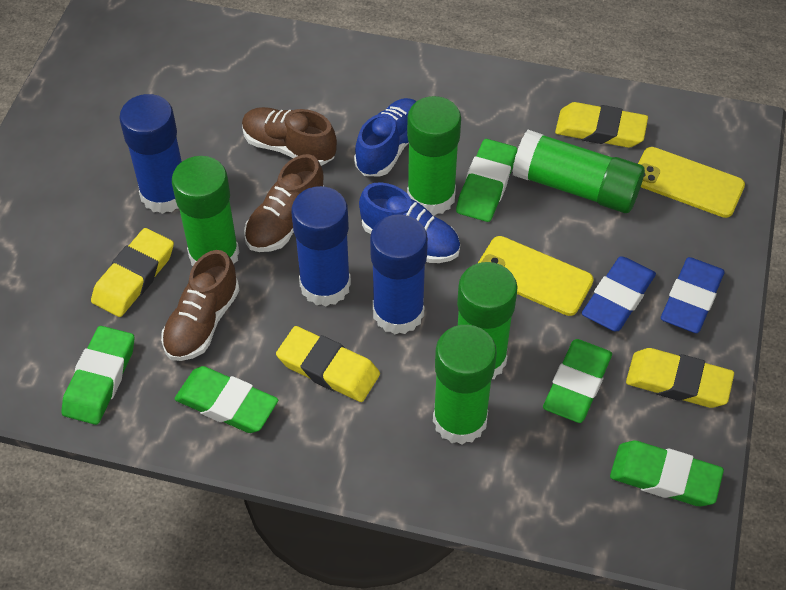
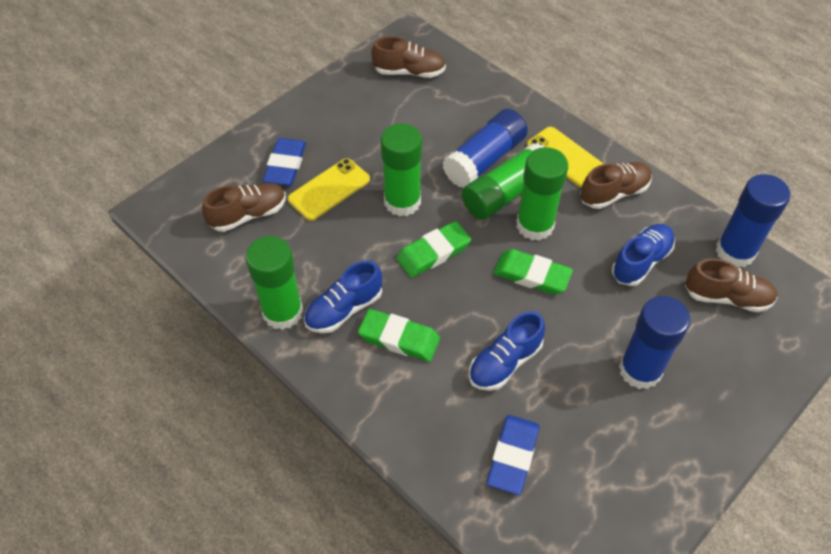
blue shoe: 2 -> 3
brown shoe: 3 -> 4
green eraser: 5 -> 3
green glue stick: 5 -> 4
yellow eraser: 4 -> 0

